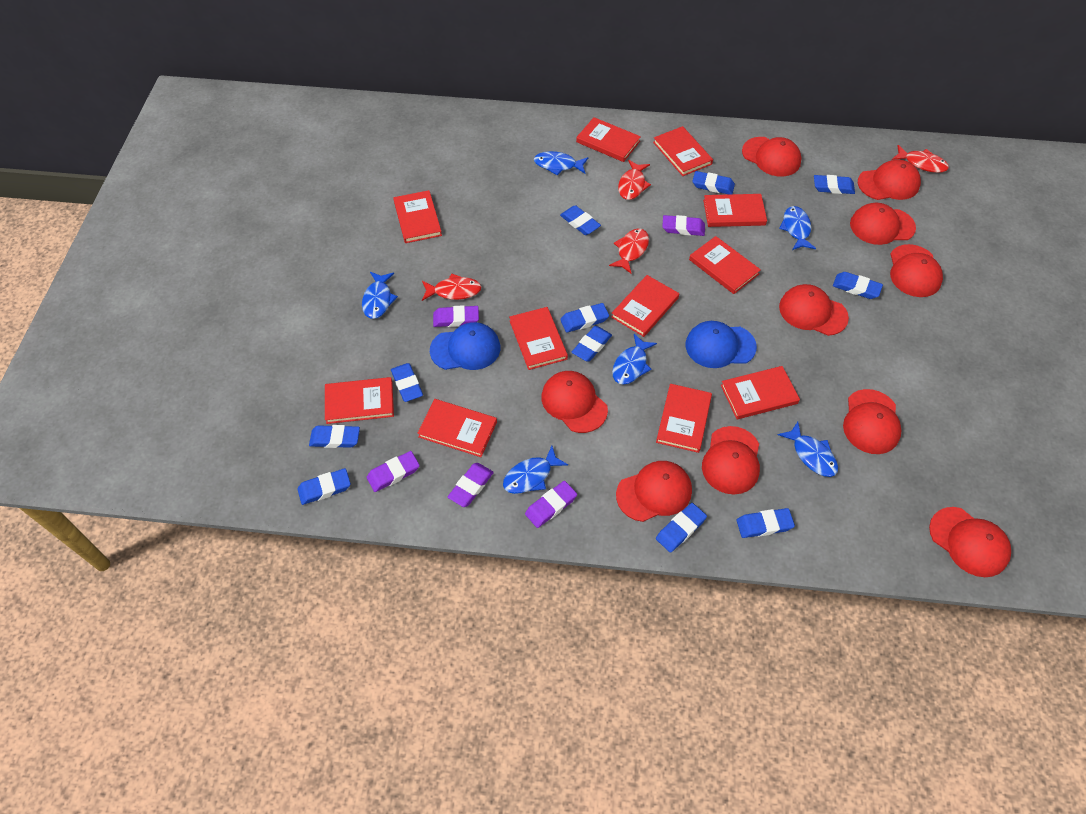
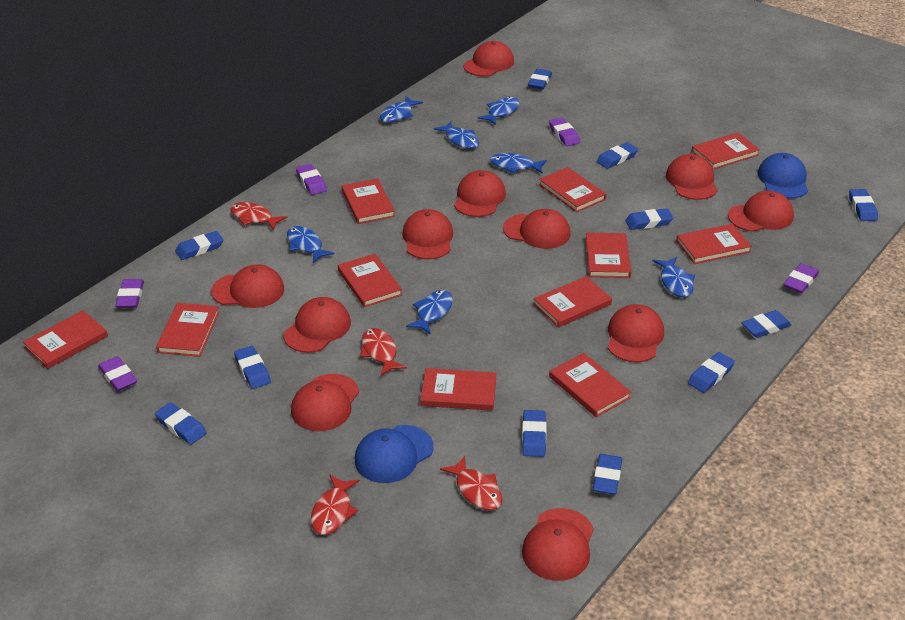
blue fish: 6 -> 7
red cap: 10 -> 11

